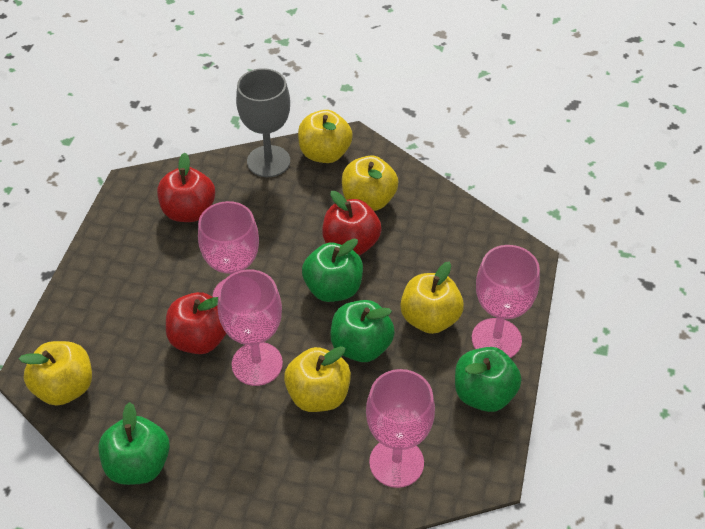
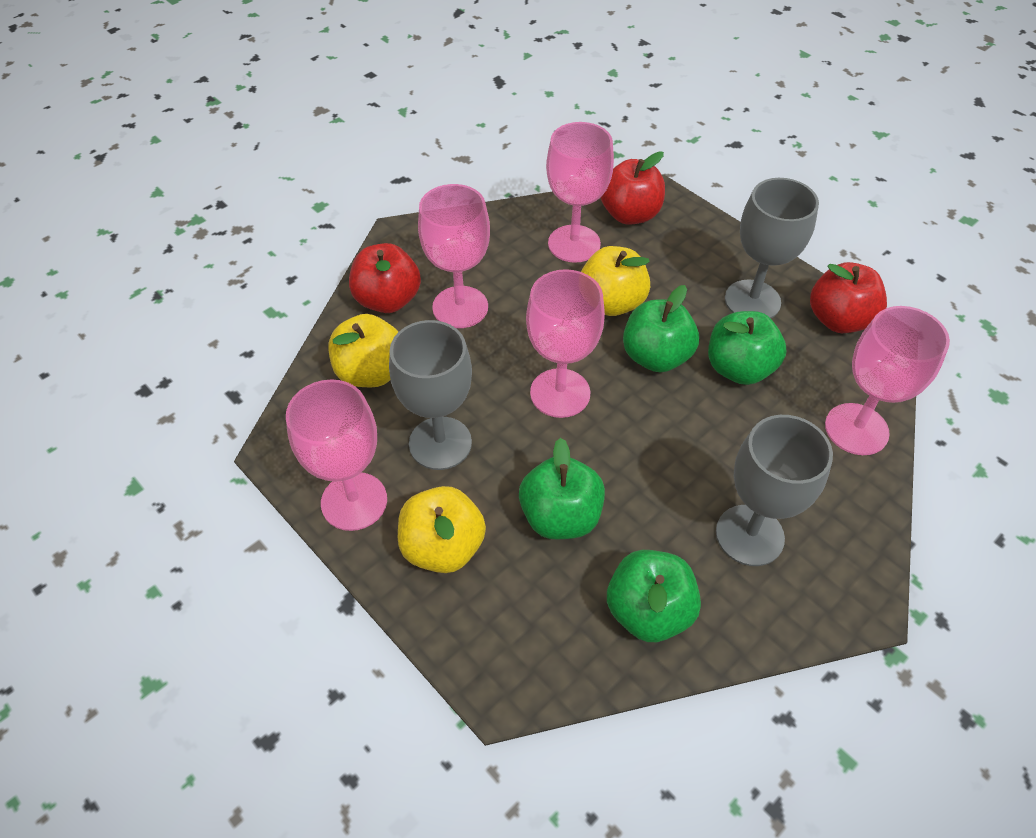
grey goblet: 1 -> 3
pink goblet: 4 -> 5
yellow apple: 5 -> 3

